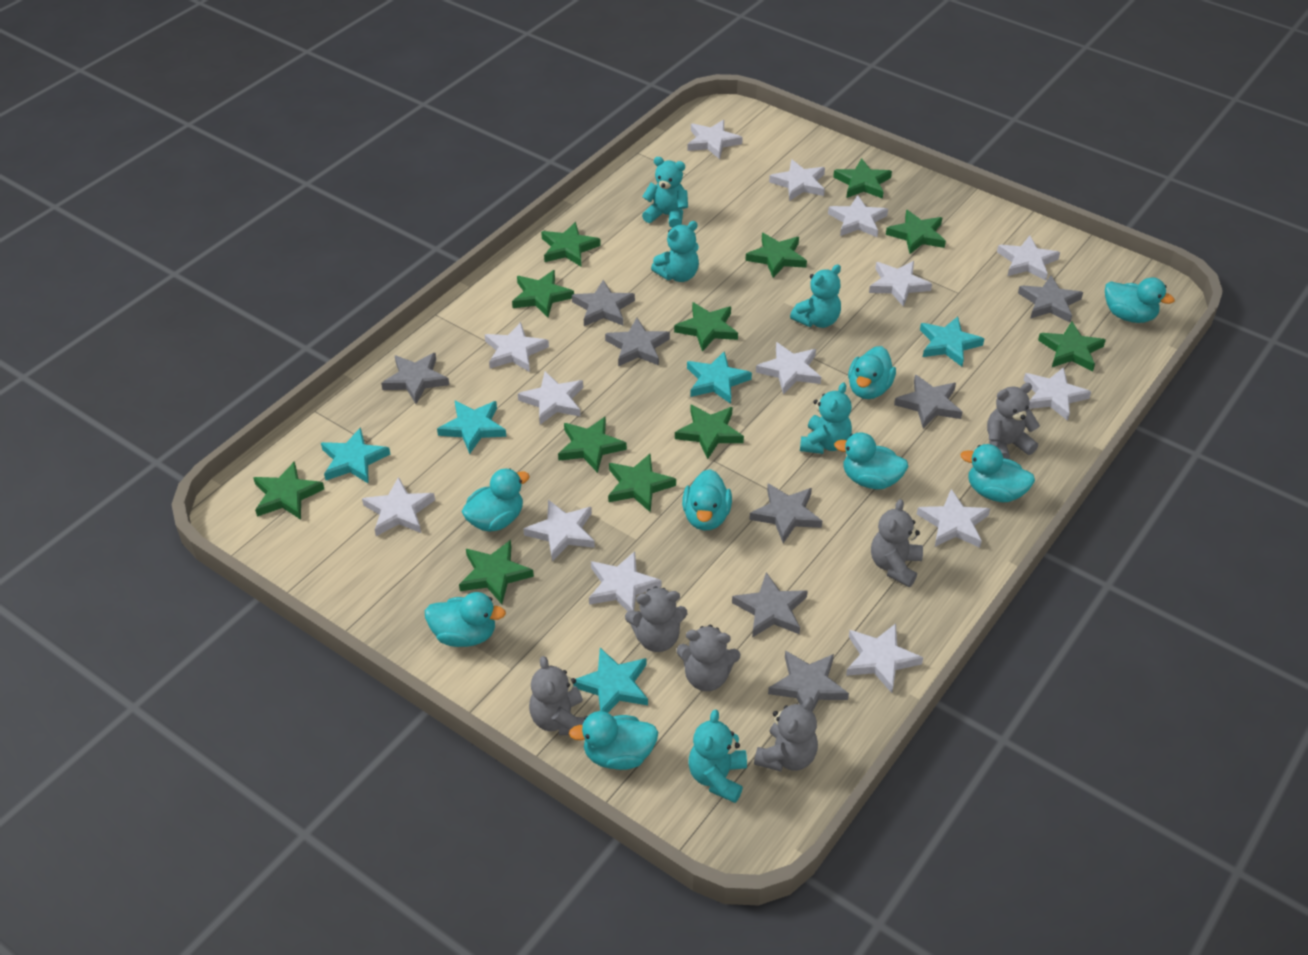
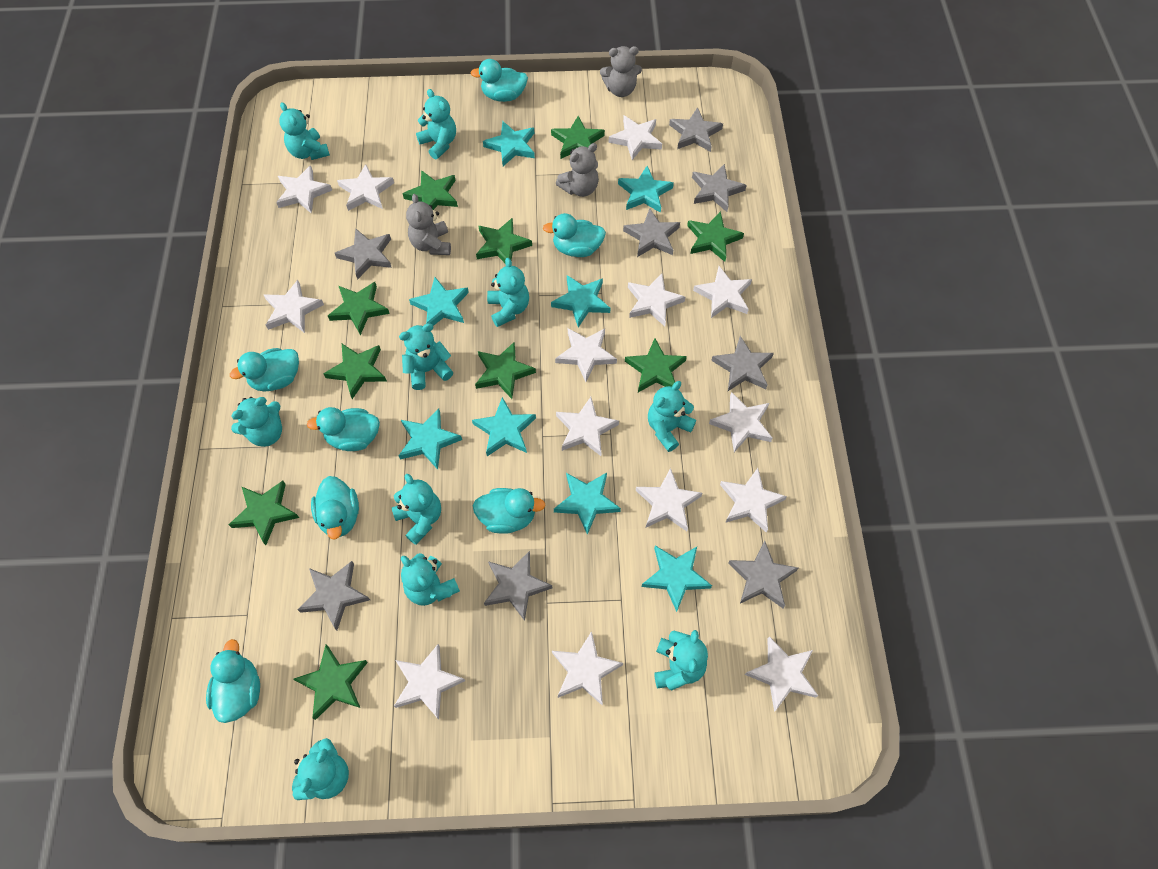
green star: 12 -> 10
grey teddy bear: 6 -> 3
turquoise duck: 8 -> 7
turquoise star: 5 -> 8
turquoise teddy bear: 5 -> 10

